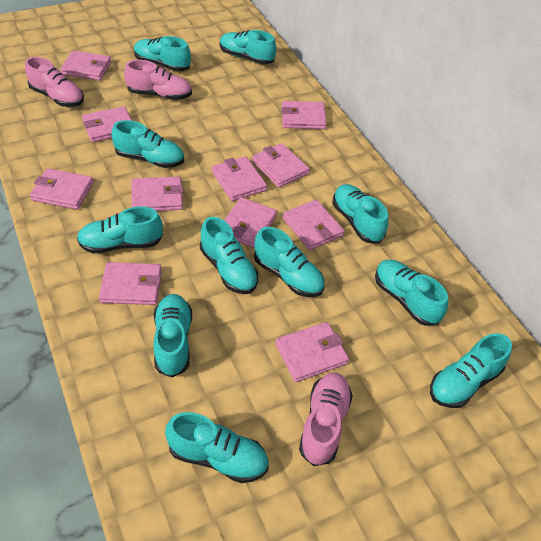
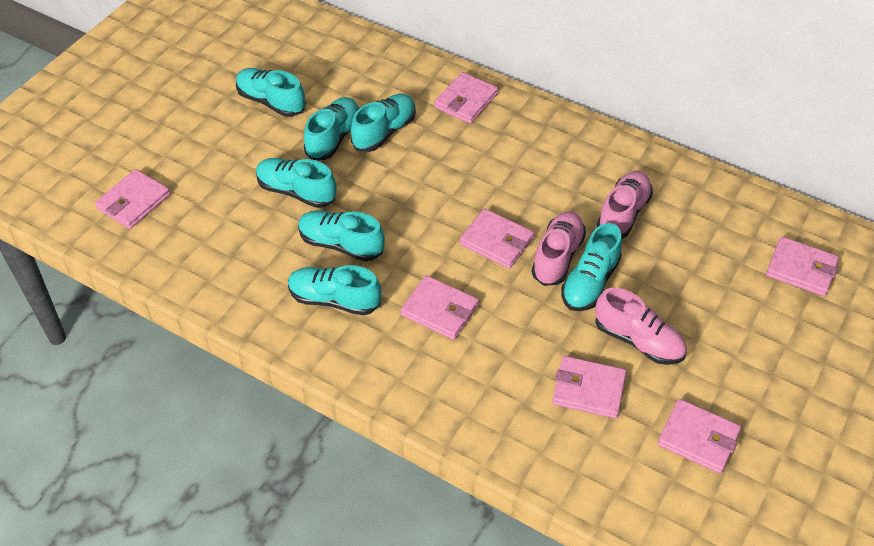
pink wallet: 11 -> 7
turquoise shoe: 11 -> 7

